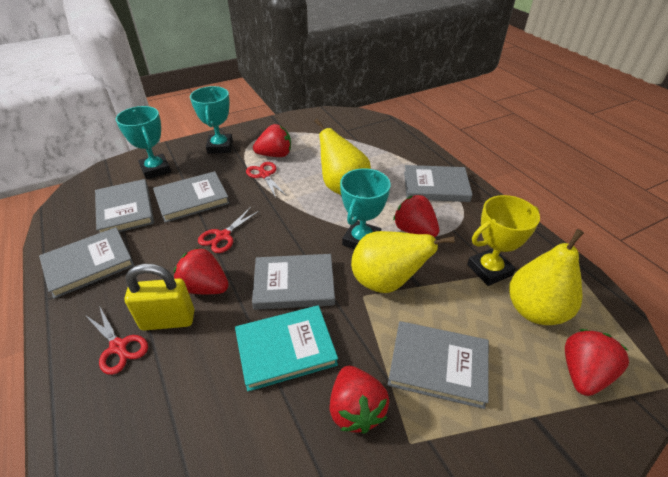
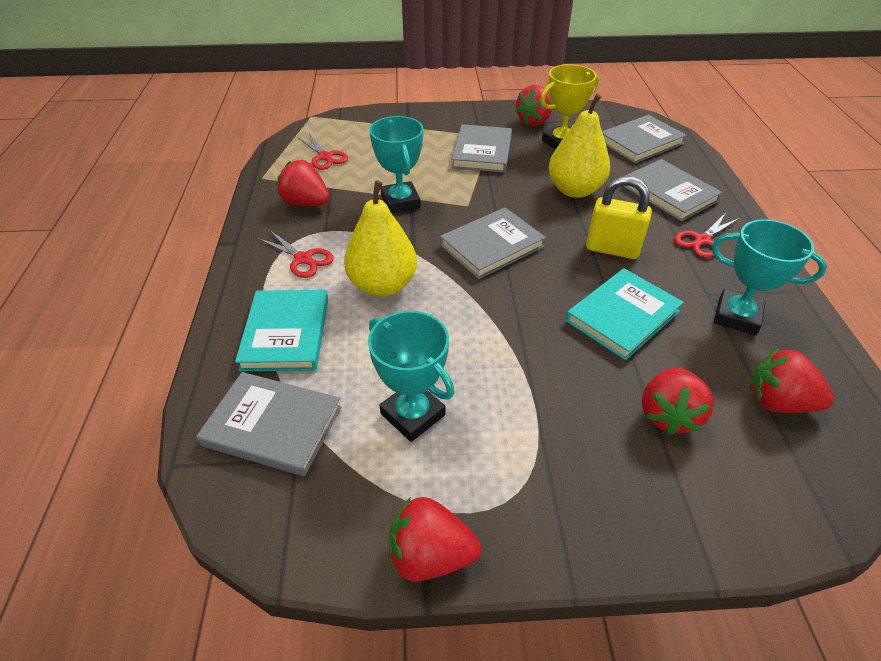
grey book: 6 -> 5
turquoise book: 1 -> 2
yellow pear: 3 -> 2

